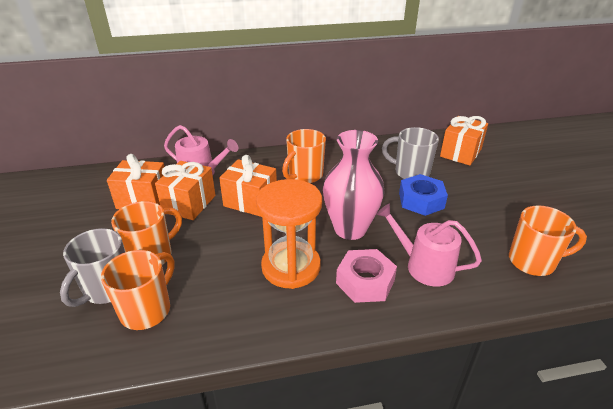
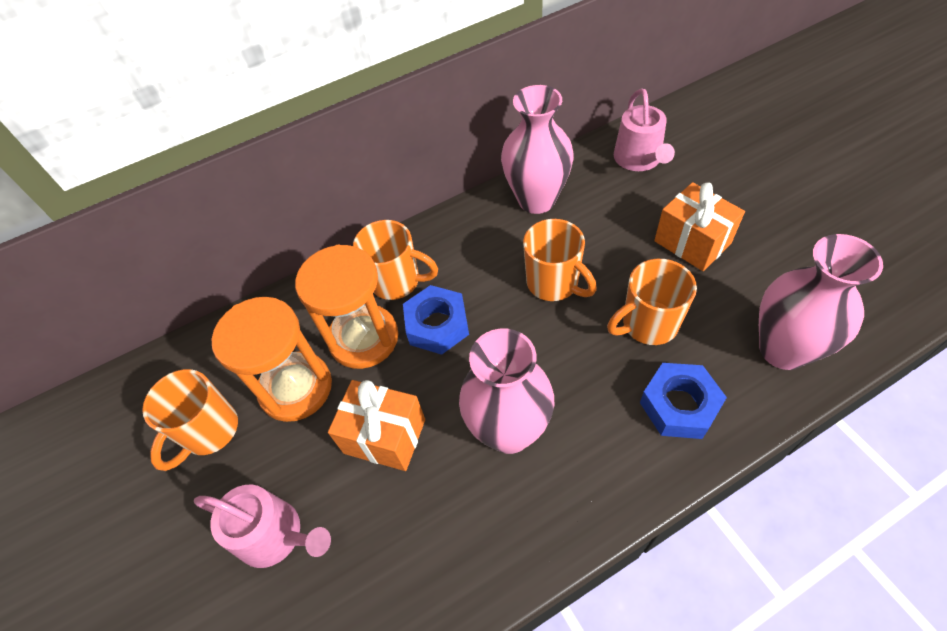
blue nut: 1 -> 2
grey mug: 2 -> 0
orange gift: 4 -> 2
orange hourglass: 1 -> 2
pink nut: 1 -> 0
pink vase: 1 -> 3

